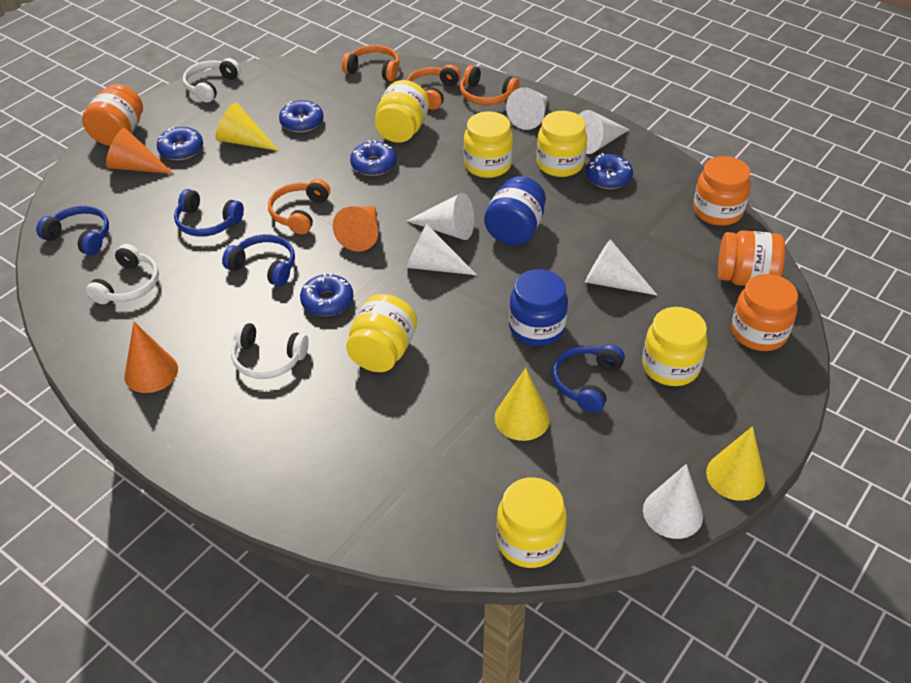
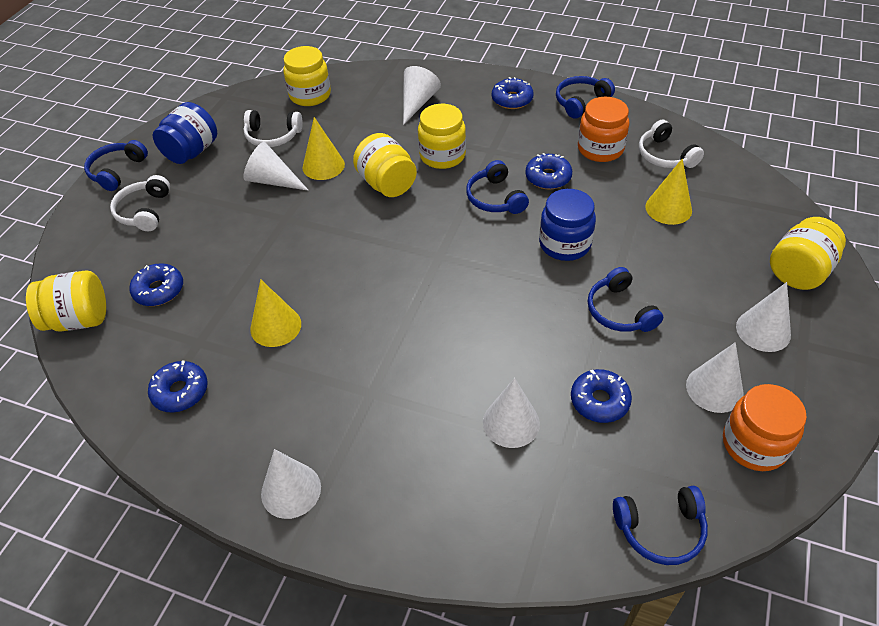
blue headphones: 4 -> 5
orange cone: 3 -> 0
orange headphones: 4 -> 0
orange jar: 4 -> 2
yellow jar: 6 -> 5

